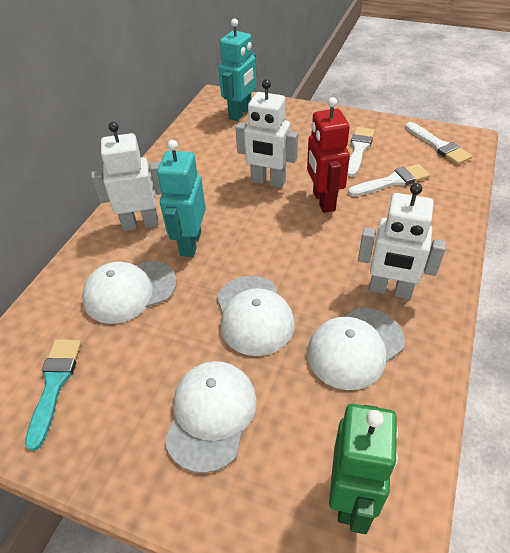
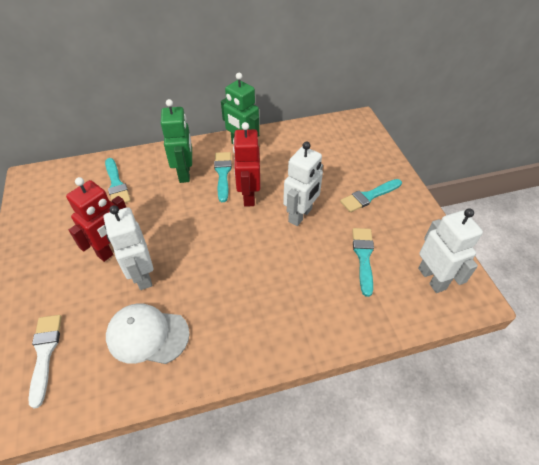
green robot: 1 -> 2
red robot: 1 -> 2
turquoise brush: 1 -> 4
turquoise robot: 2 -> 0
white brush: 3 -> 1
white cap: 4 -> 1

